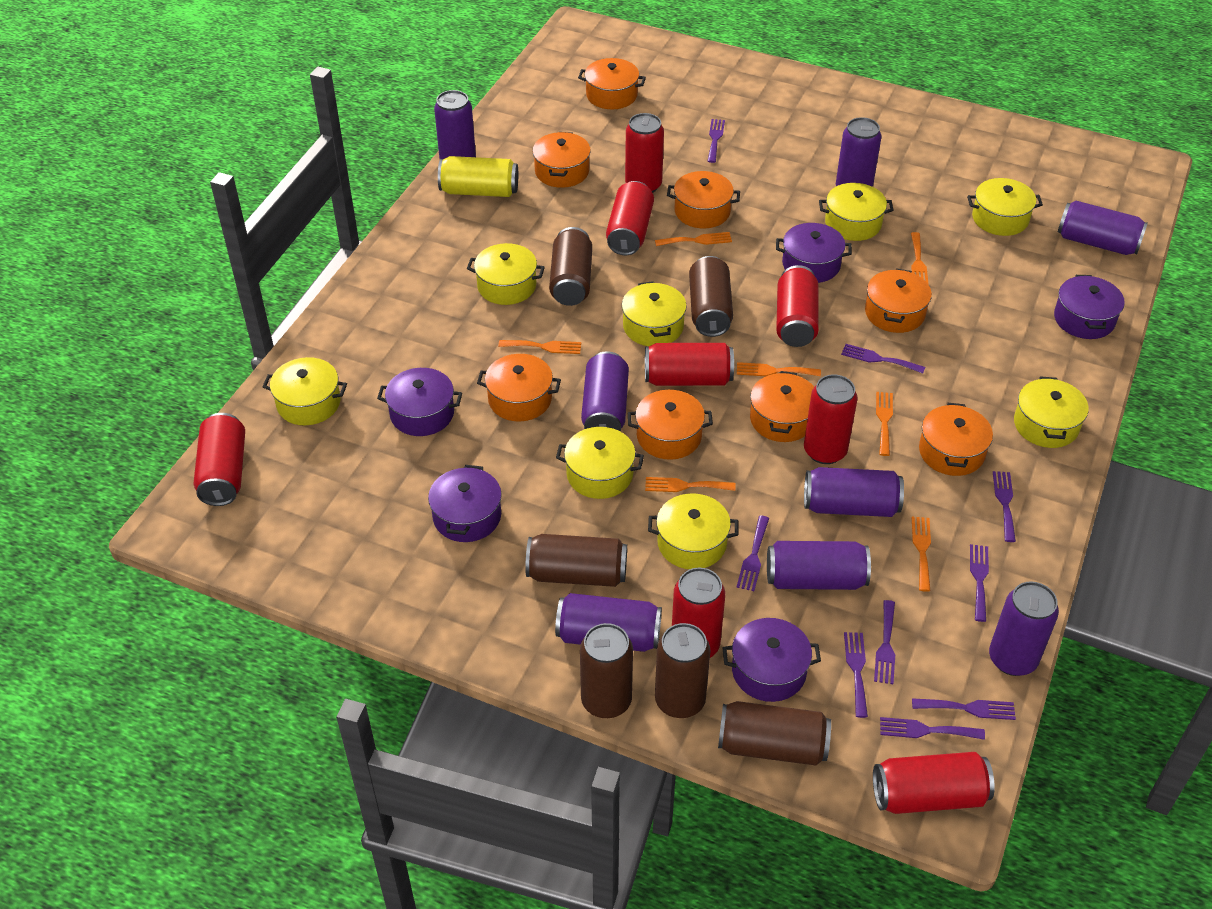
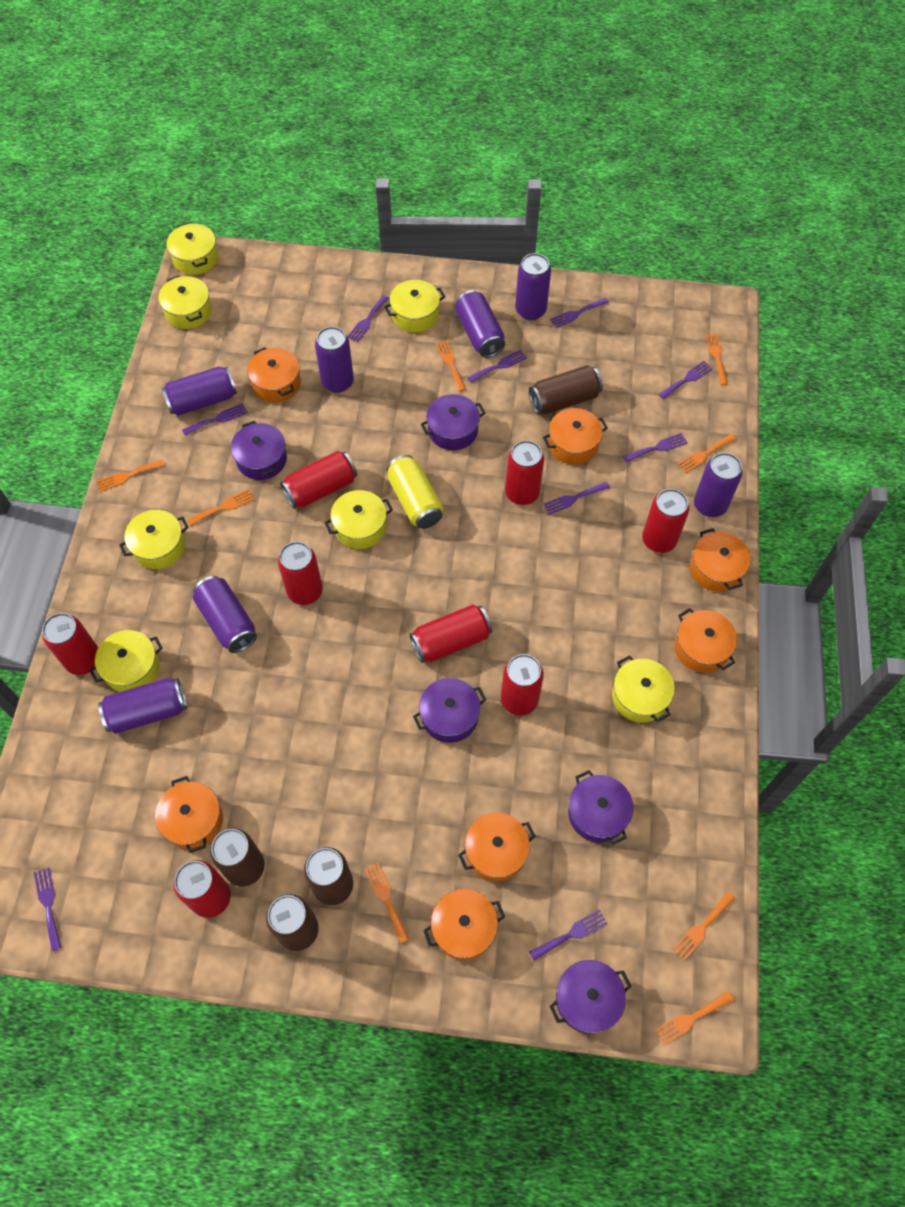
brown can: 6 -> 4
orange fork: 7 -> 8
orange pot: 8 -> 7
purple can: 8 -> 7
yellow pot: 8 -> 7

